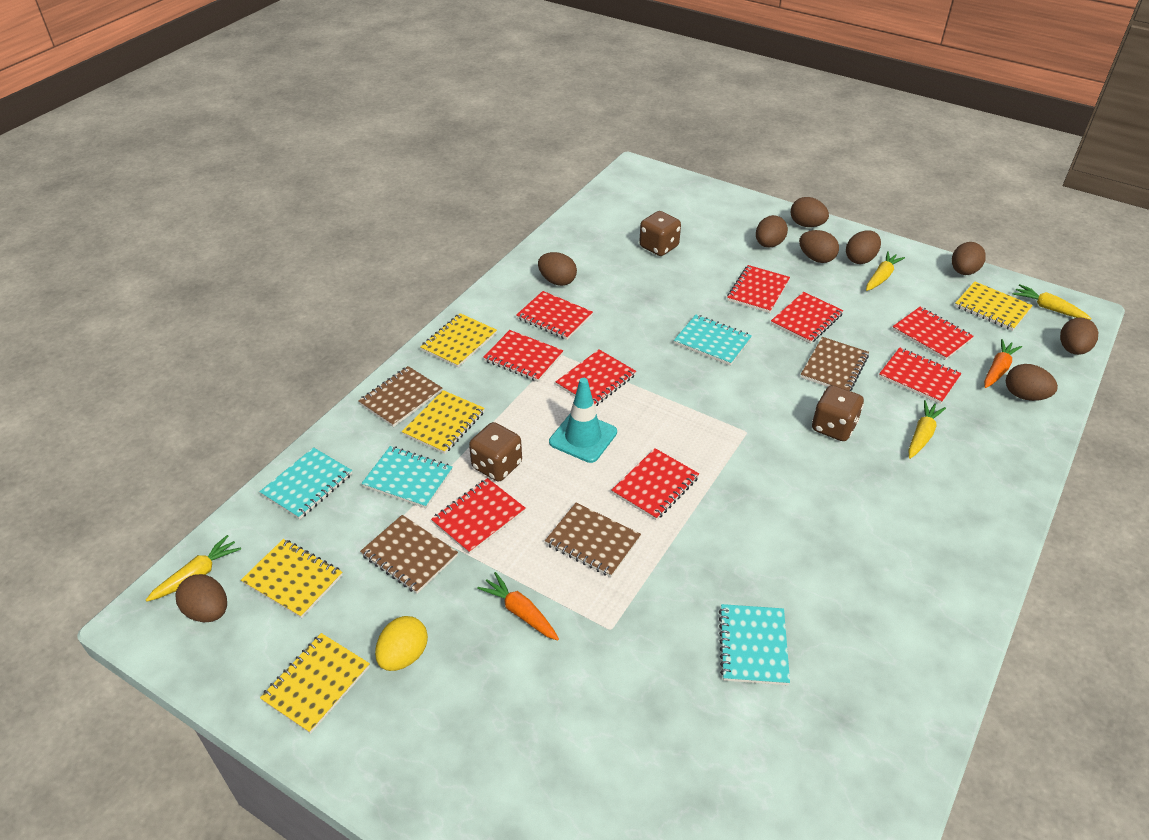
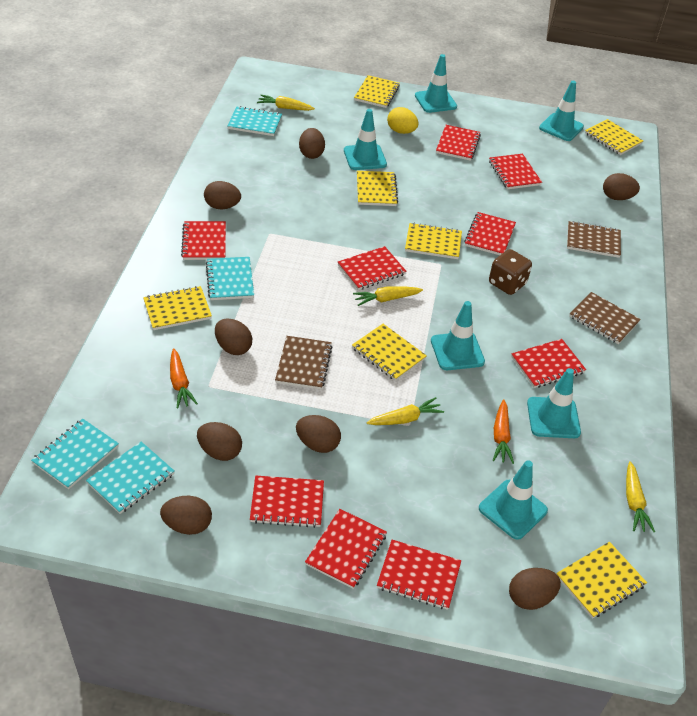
brown dice: 3 -> 1
brown egg: 9 -> 8
brown notebook: 4 -> 3
turquoise traffic cone: 1 -> 6
yellow notebook: 5 -> 7

